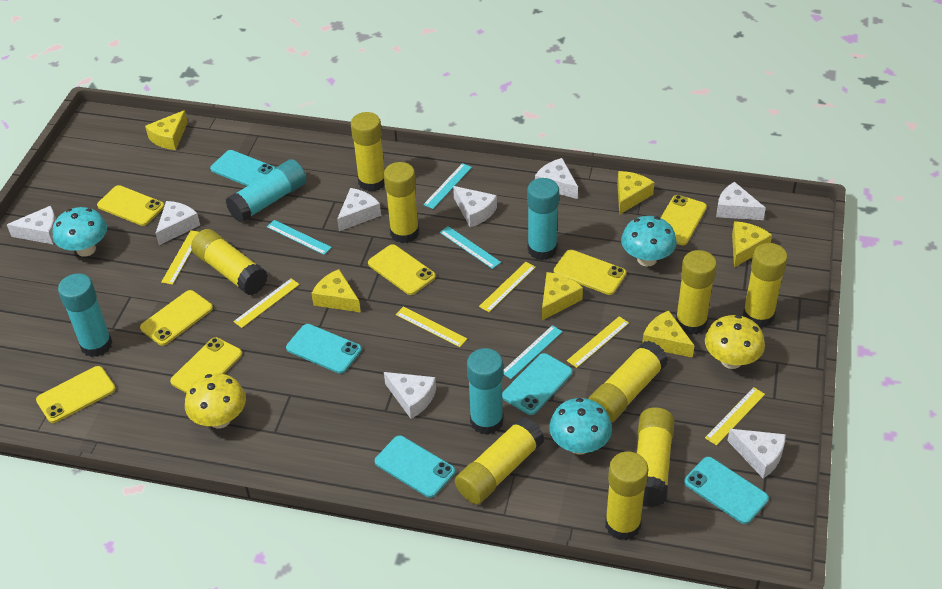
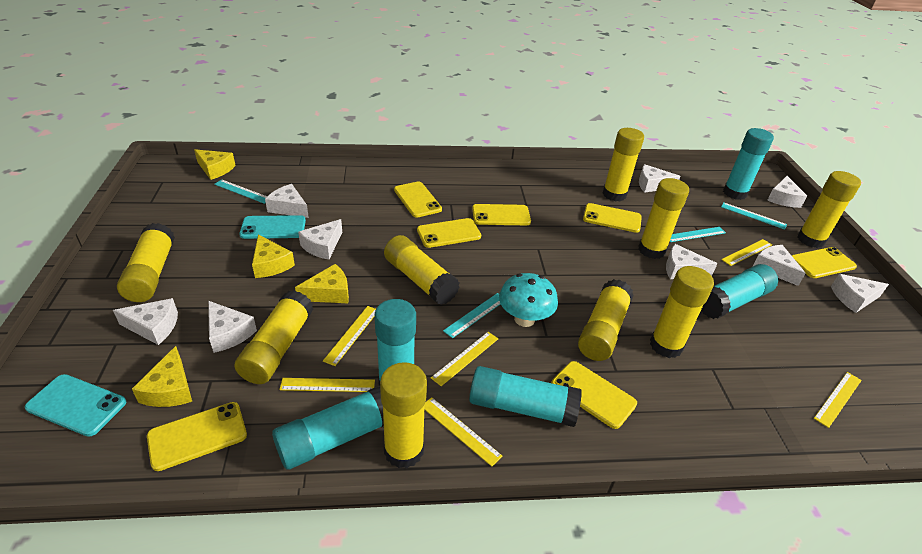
turquoise glue stick: 4 -> 5
turquoise mushroom: 3 -> 1
turquoise phone: 5 -> 2
white cheese: 8 -> 9
yellow cheese: 6 -> 4
yellow mushroom: 2 -> 0

